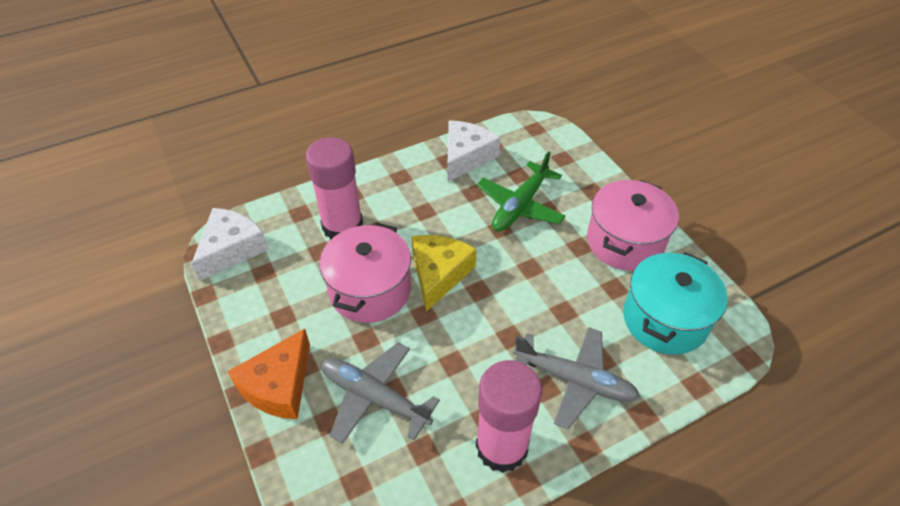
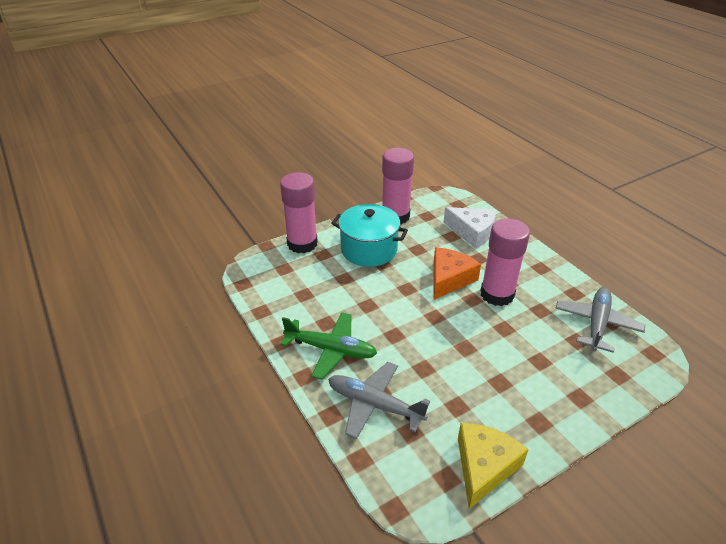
pink glue stick: 2 -> 3
pink pot: 2 -> 0
white cheese: 2 -> 1

